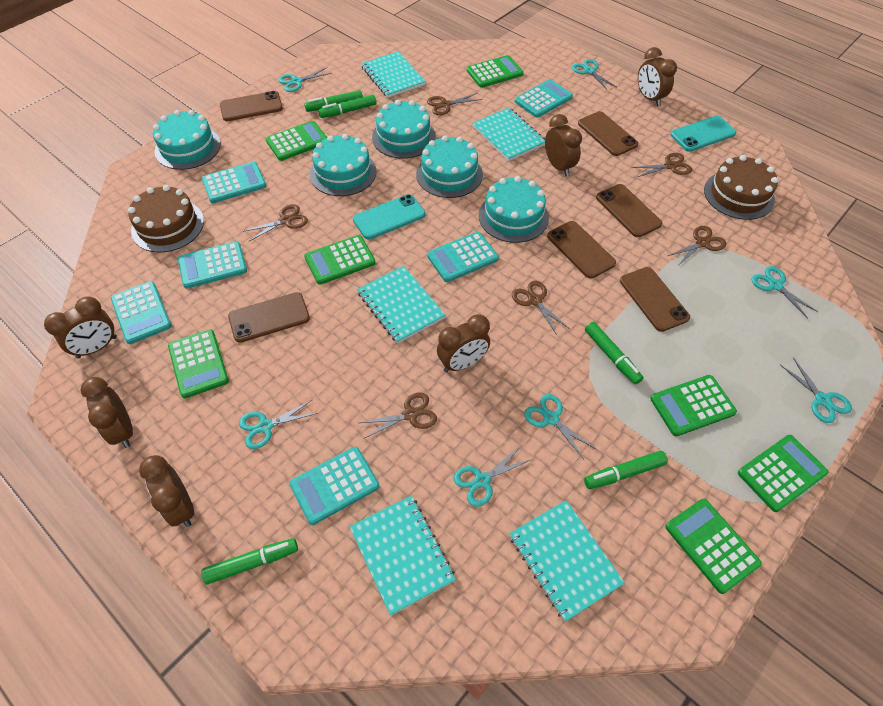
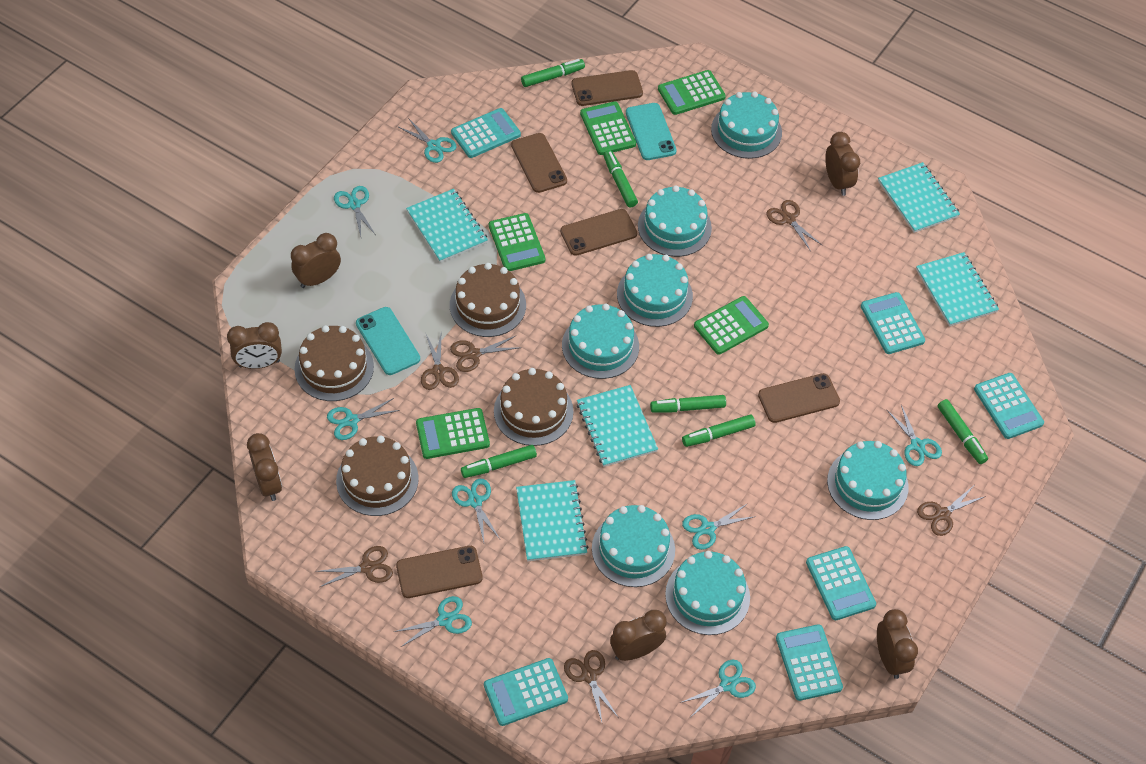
brown cake: 2 -> 4
brown phone: 6 -> 5
green calculator: 7 -> 5
green marker: 5 -> 6
turquoise cake: 5 -> 7
turquoise scissors: 7 -> 8

